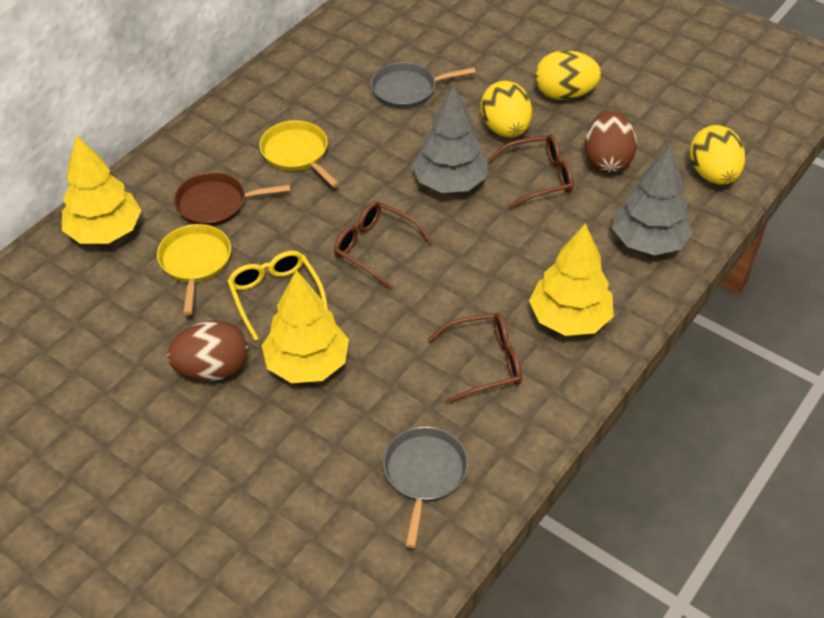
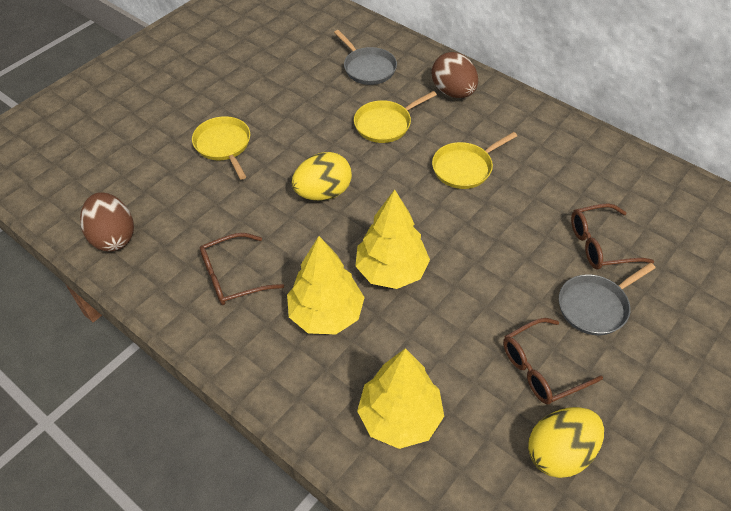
brown pan: 1 -> 0
grey tree: 2 -> 0
yellow egg: 3 -> 2
yellow glasses: 1 -> 0
yellow pan: 2 -> 3

